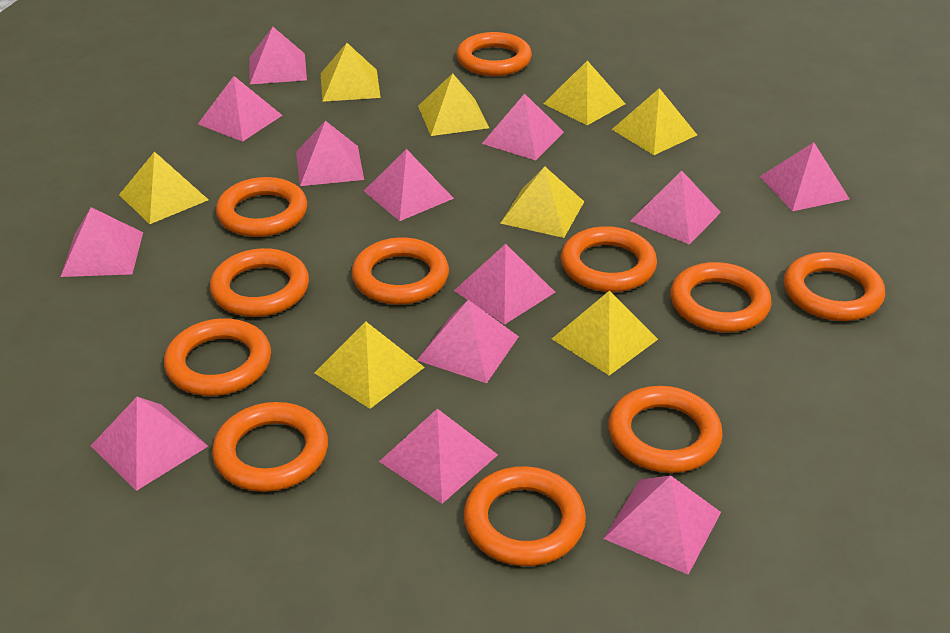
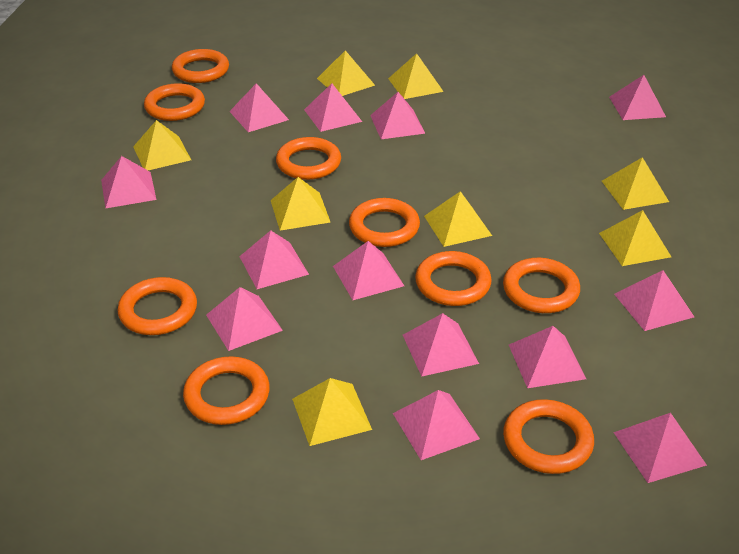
orange ring: 11 -> 9

